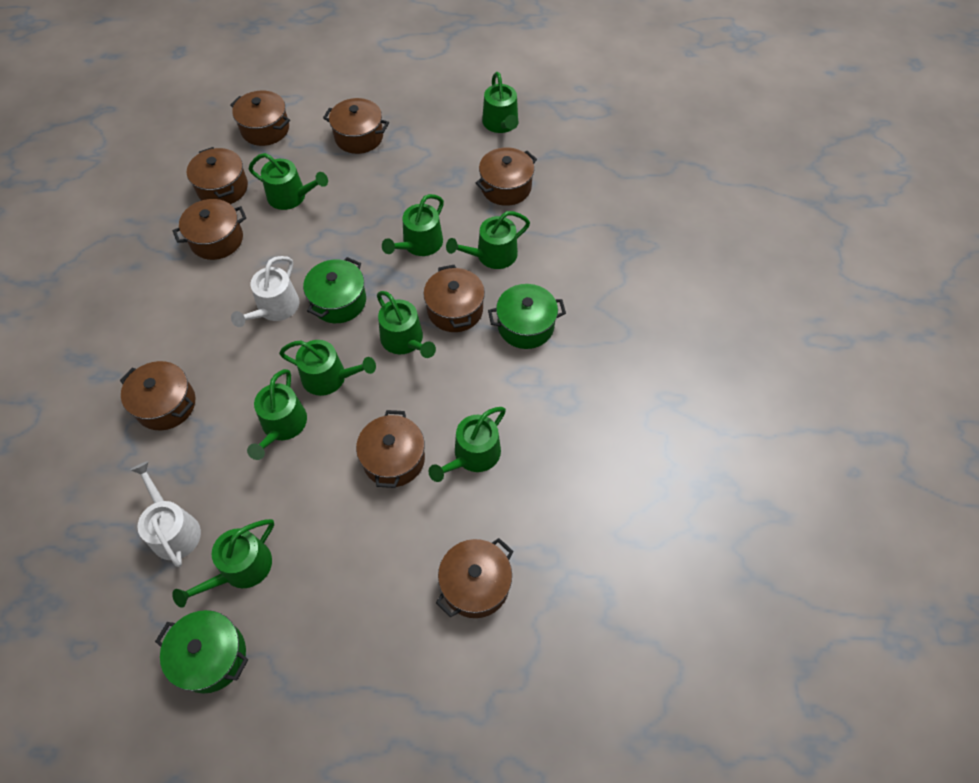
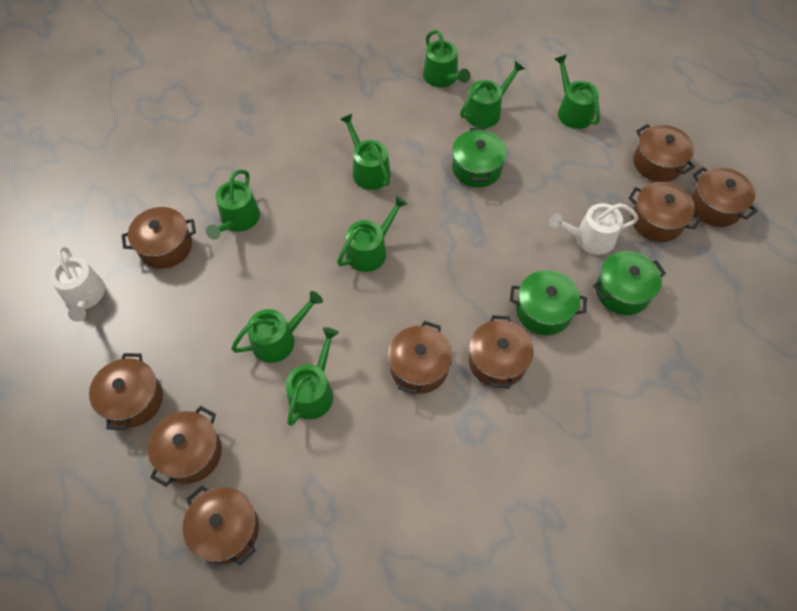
green watering can: 9 -> 8

